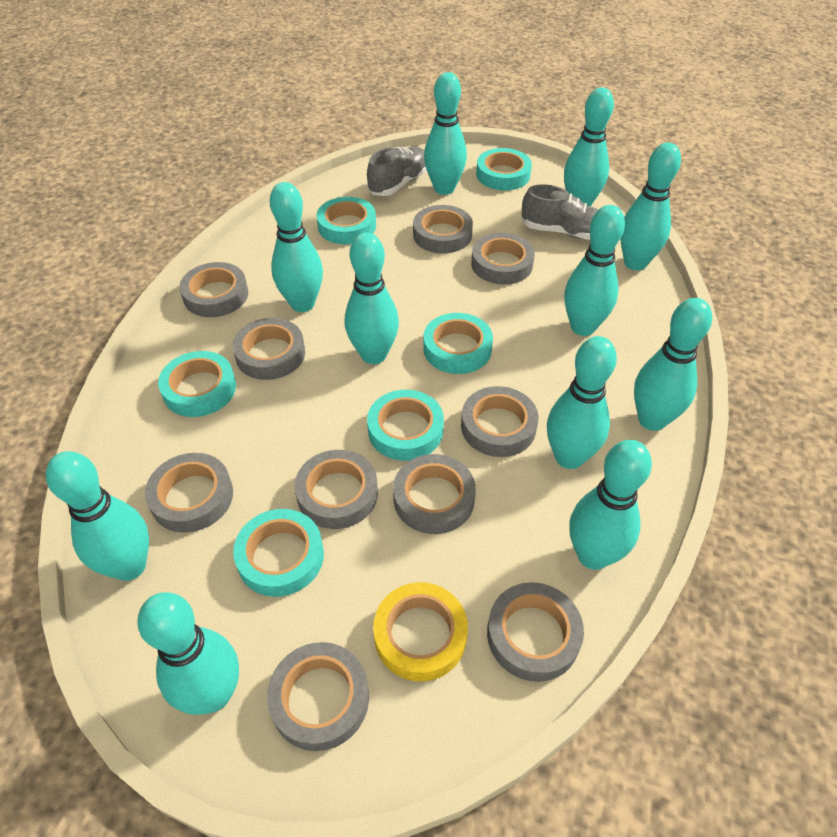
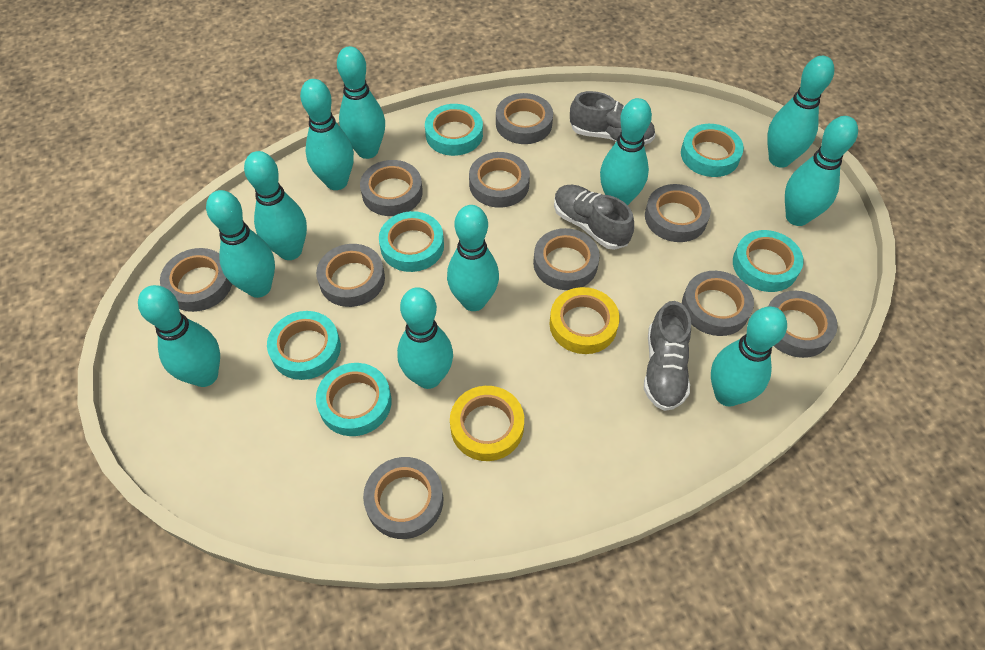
grey shoe: 2 -> 3
yellow tape: 1 -> 2

